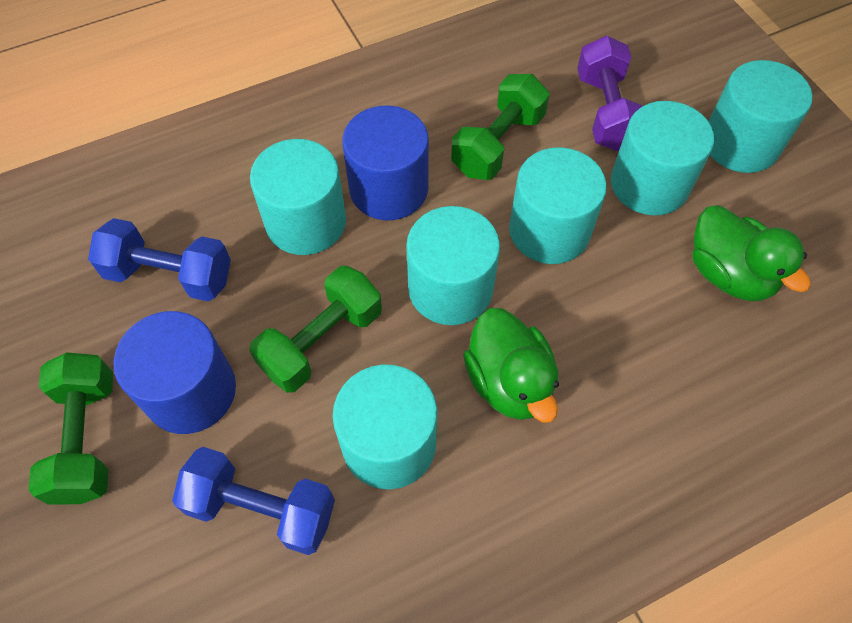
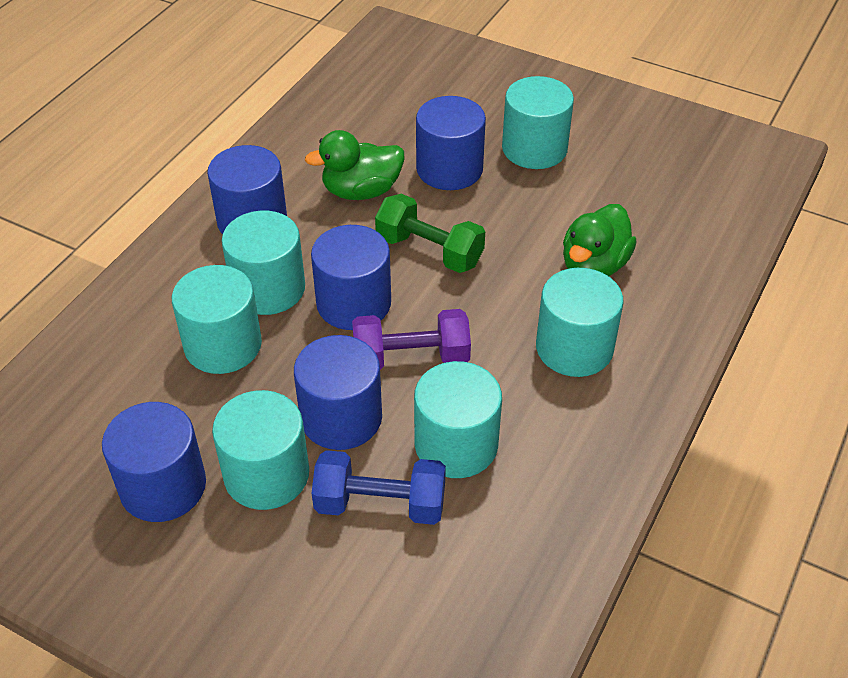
blue cylinder: 2 -> 5
blue dumbbell: 2 -> 1
green dumbbell: 3 -> 1

